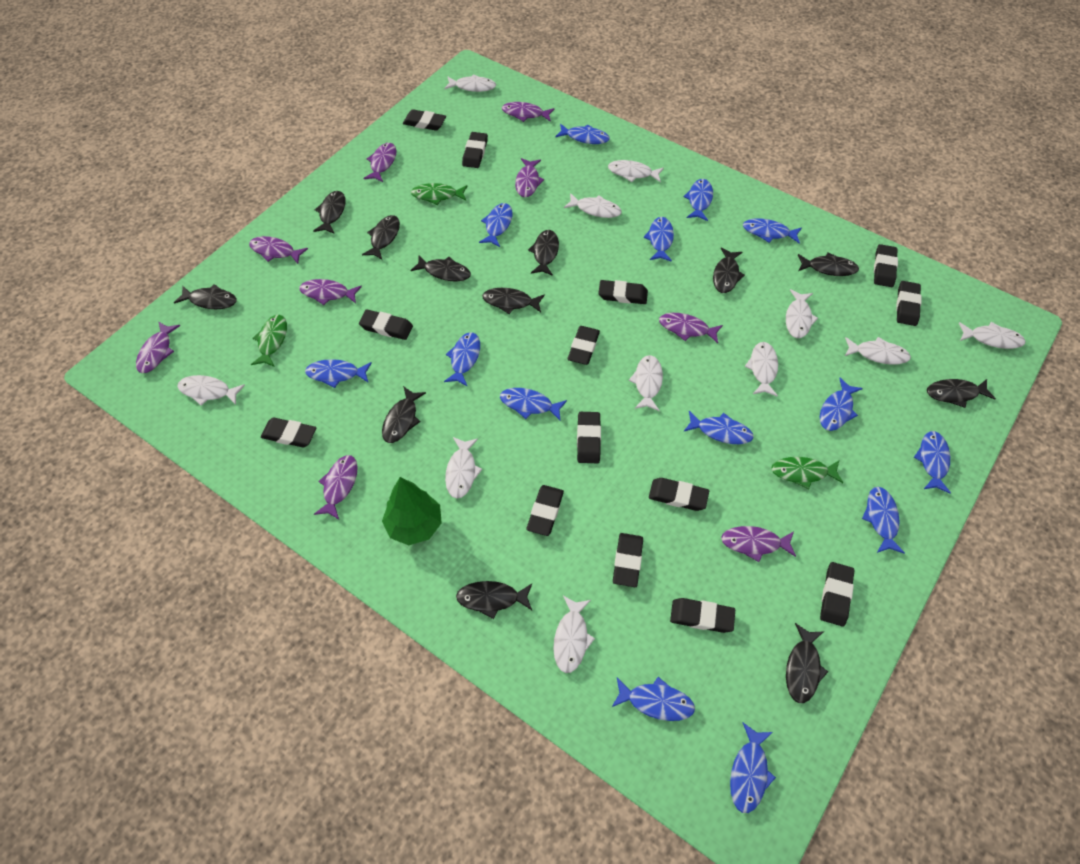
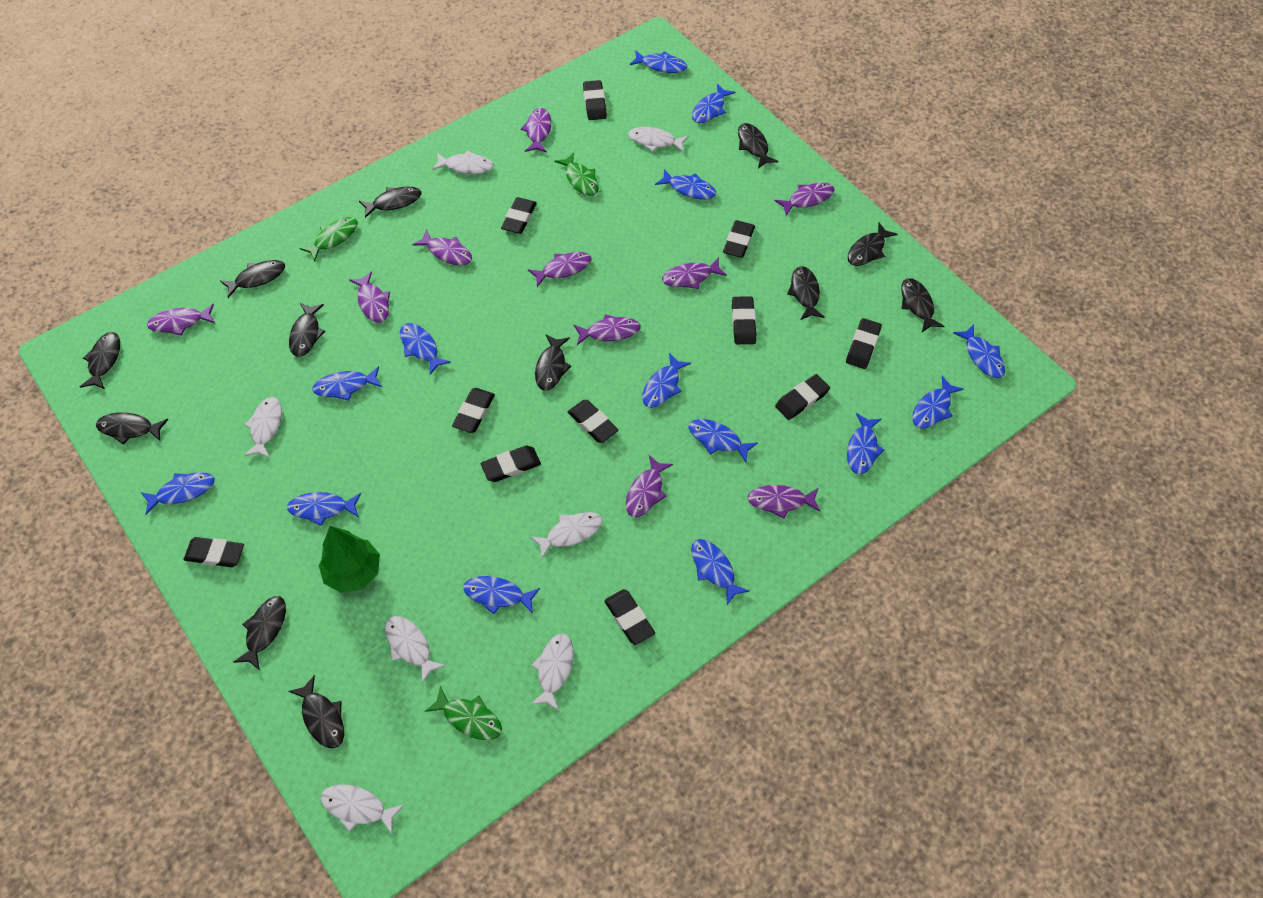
black eraser: 14 -> 11
purple fish: 9 -> 10
white fish: 11 -> 7

